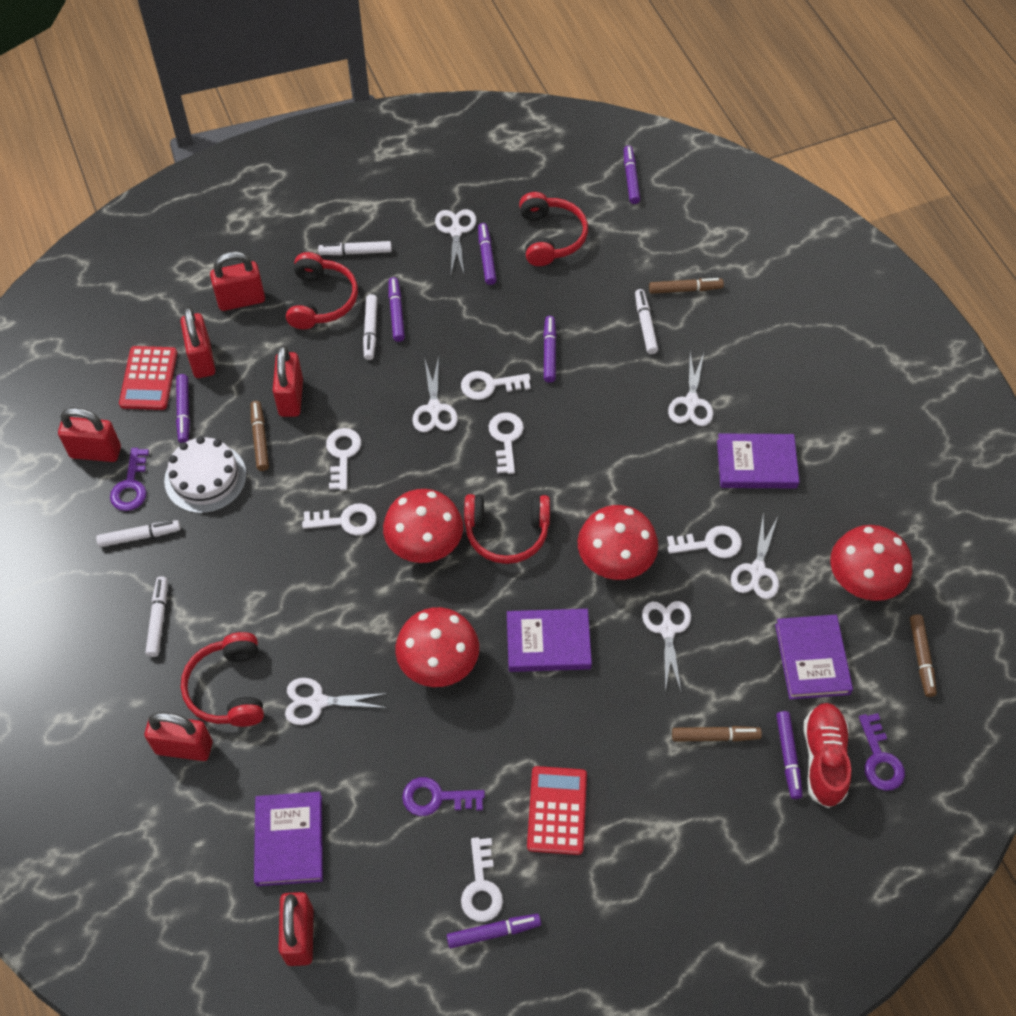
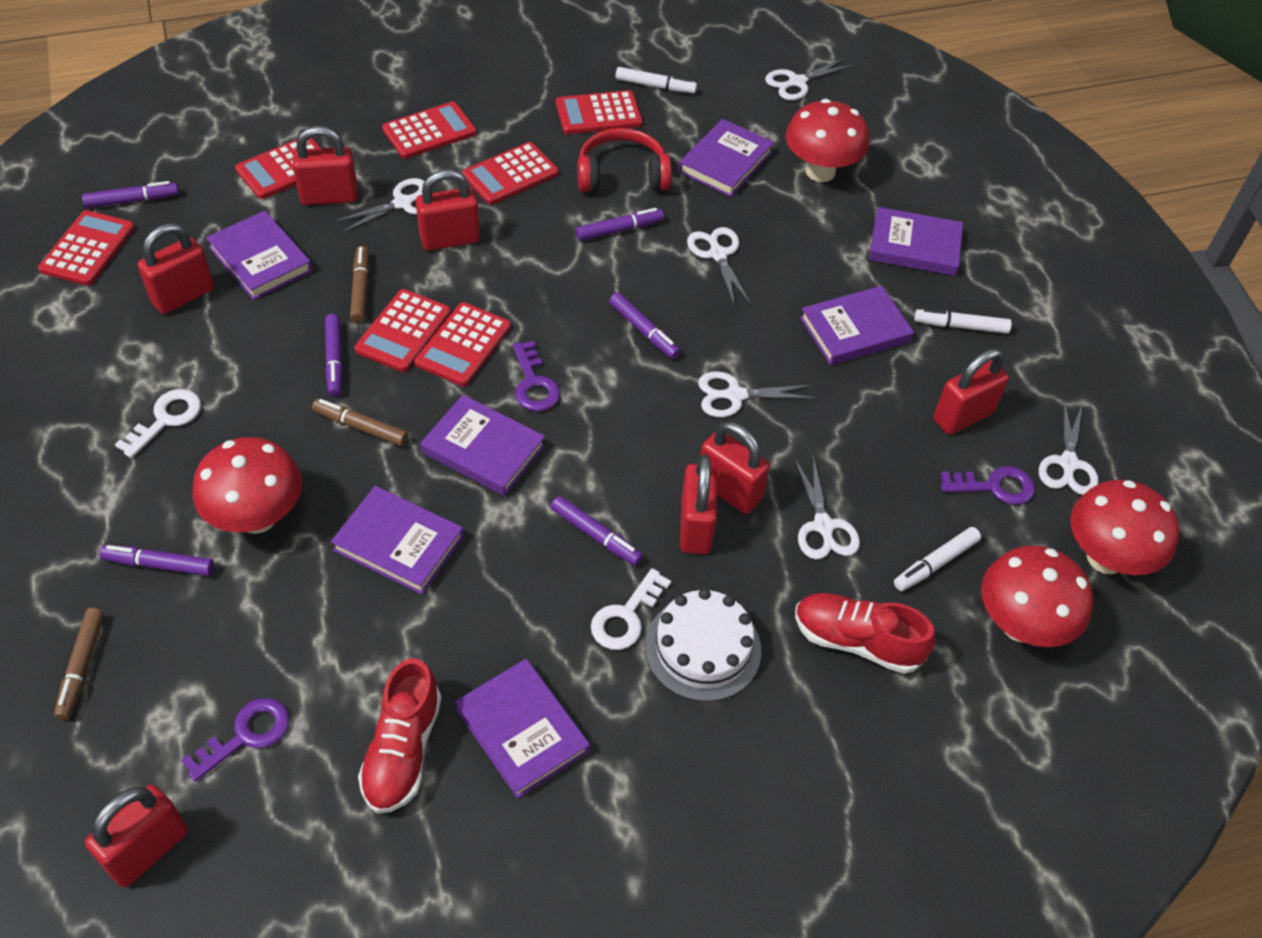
brown marker: 4 -> 3
purple book: 4 -> 7
purple marker: 7 -> 6
red calculator: 2 -> 7
red headphones: 4 -> 1
red padlock: 6 -> 7
red shoe: 1 -> 2
white key: 6 -> 2
white marker: 5 -> 3

